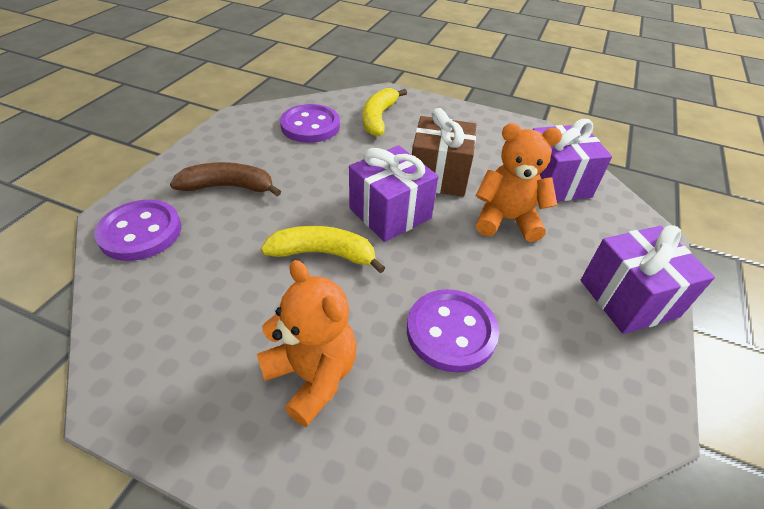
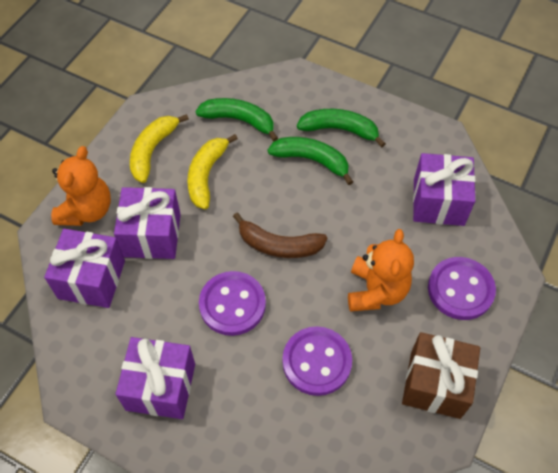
green banana: 0 -> 3
purple gift: 3 -> 4

